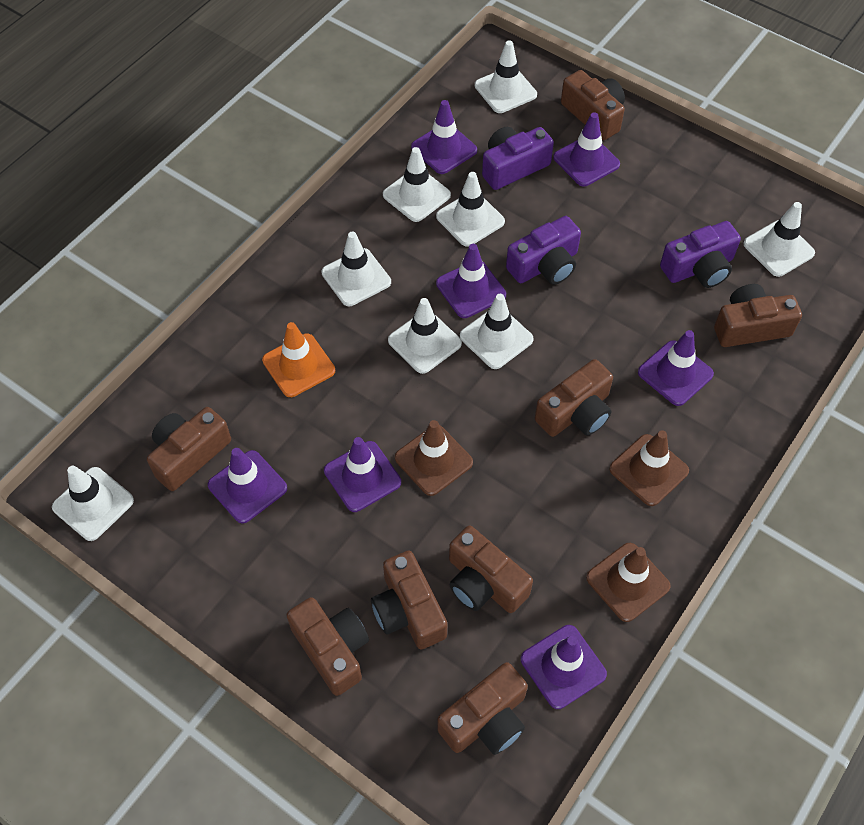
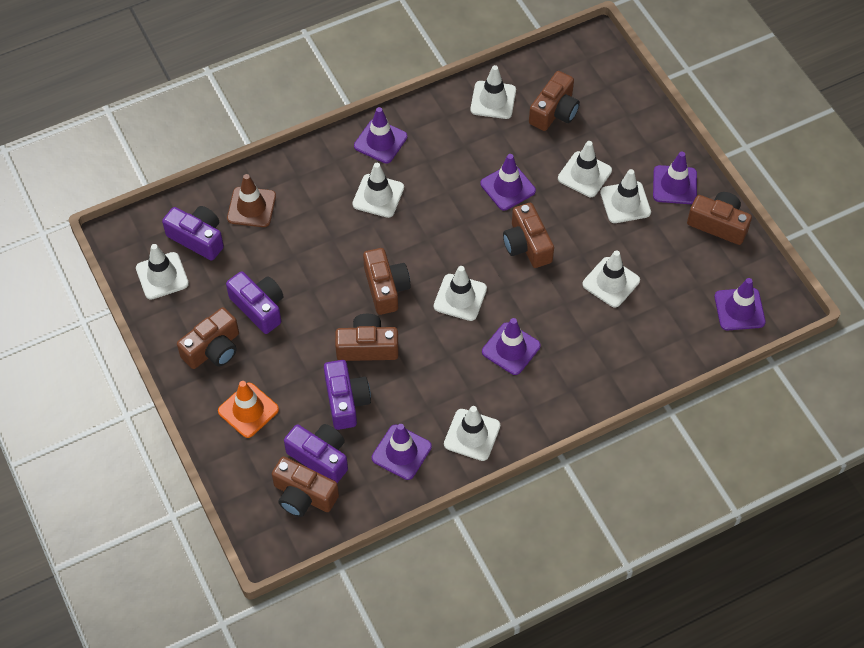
brown camera: 8 -> 7
brown traffic cone: 3 -> 1
purple camera: 3 -> 4
purple traffic cone: 7 -> 6

